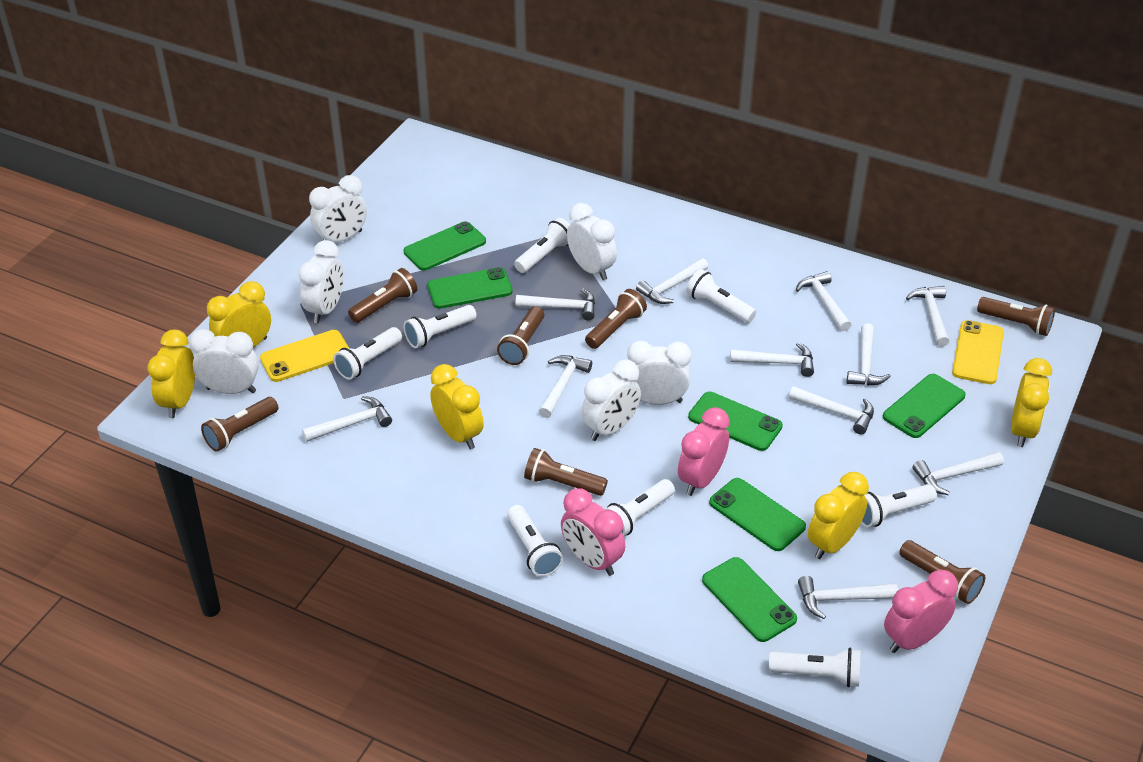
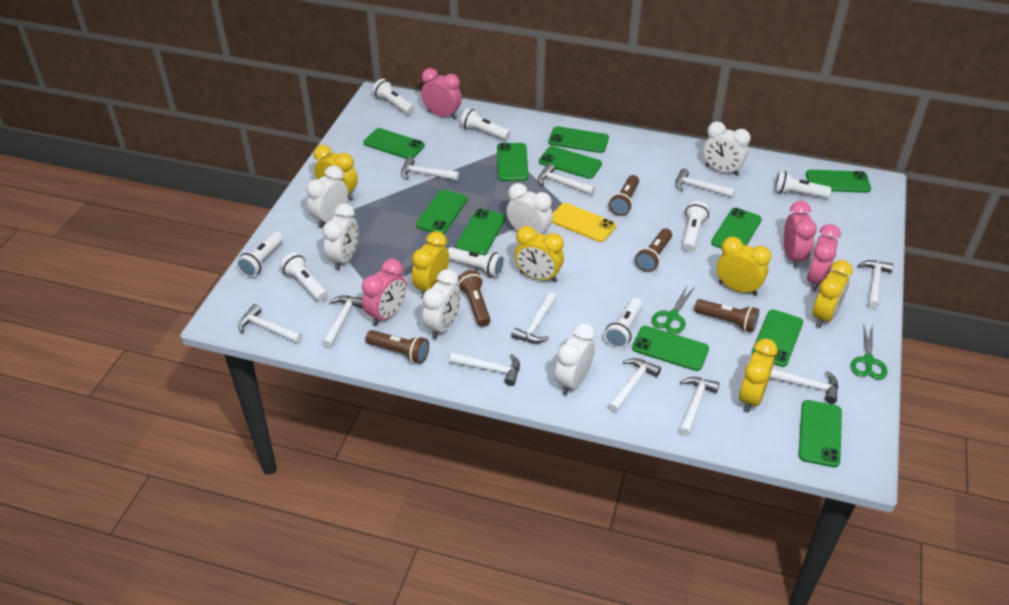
brown flashlight: 7 -> 5
green phone: 6 -> 11
green scissors: 0 -> 2
pink clock: 3 -> 4
yellow clock: 5 -> 6
yellow phone: 2 -> 1

